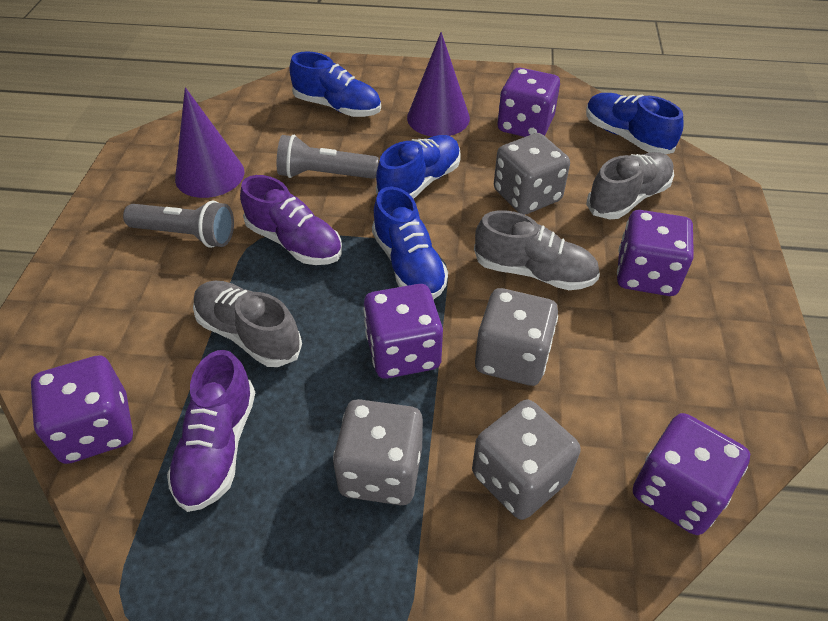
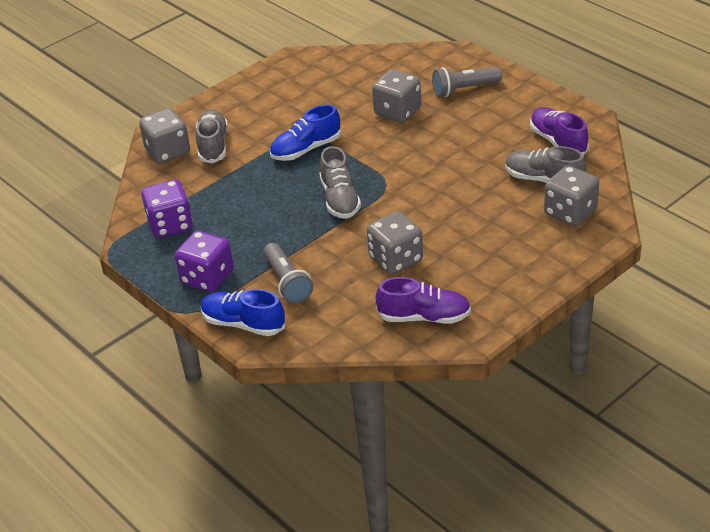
blue shoe: 4 -> 2
purple cone: 2 -> 0
purple dice: 5 -> 2

